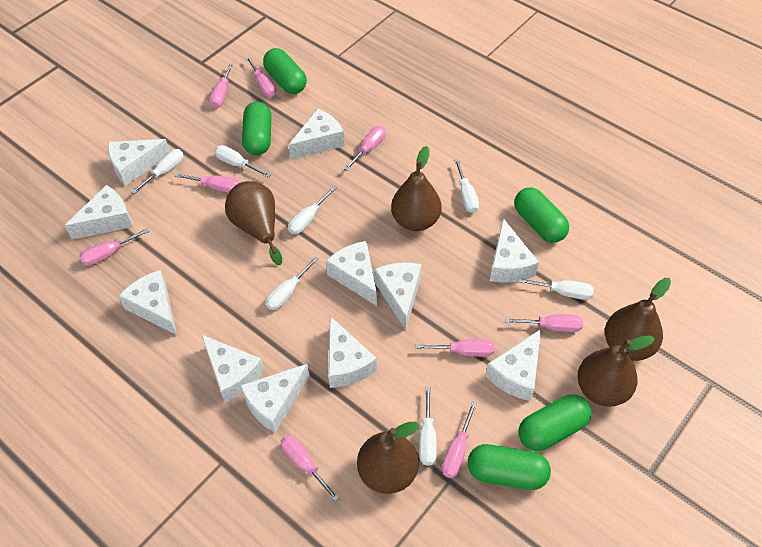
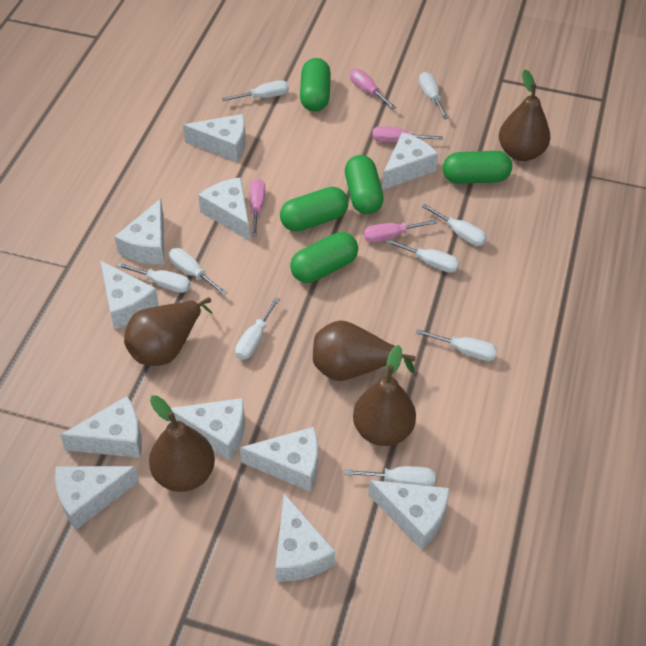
pink screwdriver: 9 -> 4
white screwdriver: 7 -> 9

